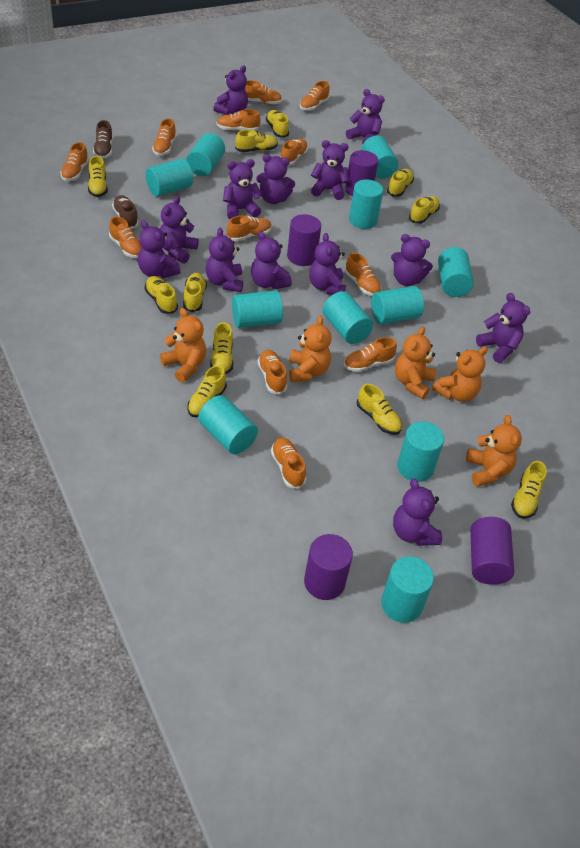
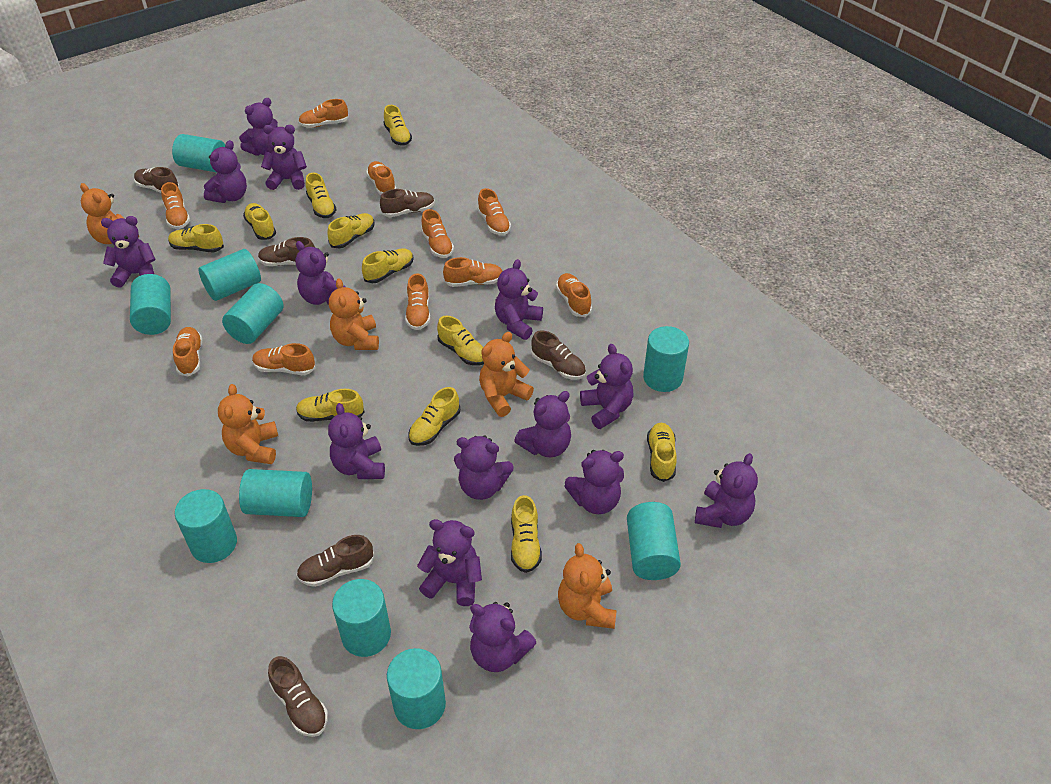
brown shoe: 2 -> 6
orange shoe: 12 -> 10
purple cylinder: 4 -> 0
purple teddy bear: 13 -> 14
turquoise cylinder: 11 -> 10

